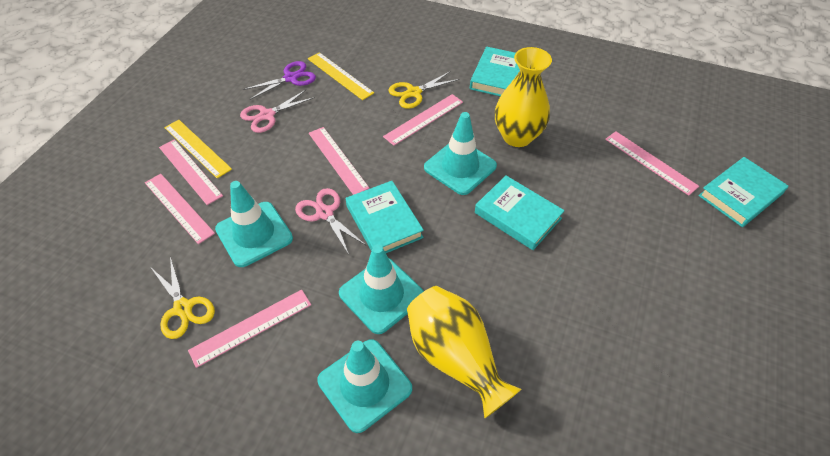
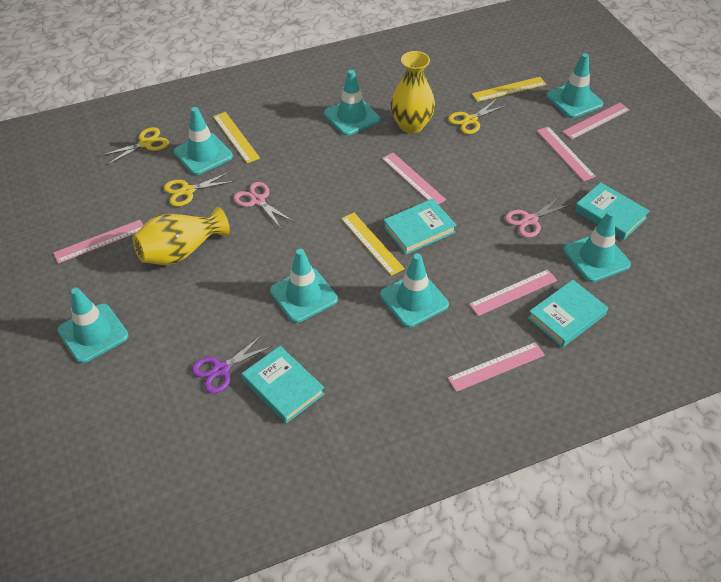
turquoise traffic cone: 4 -> 7
yellow ruler: 2 -> 3
yellow scissors: 2 -> 3

